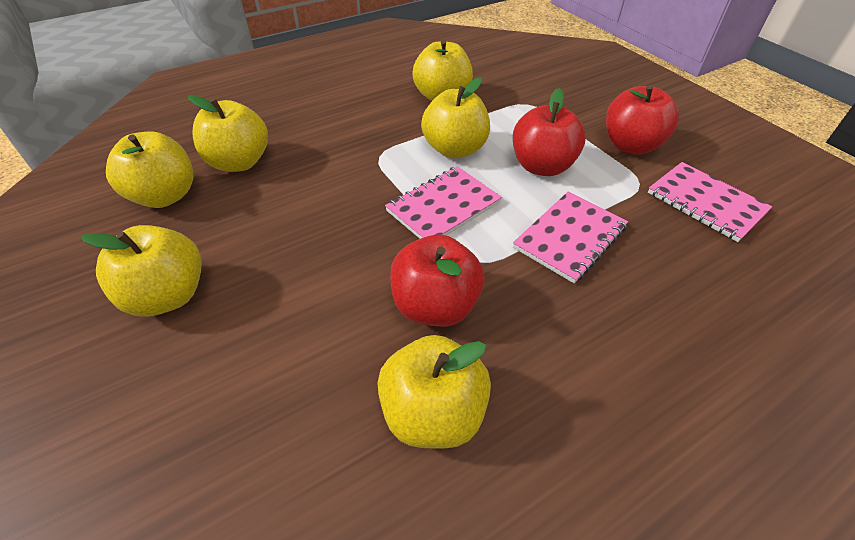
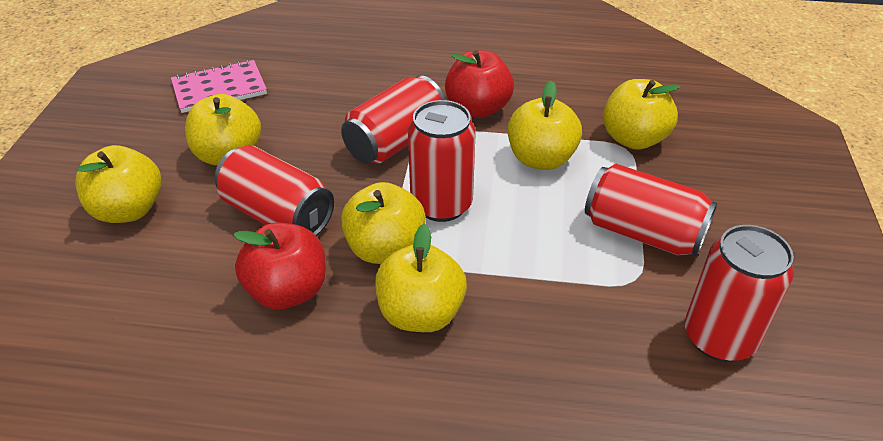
pink notebook: 3 -> 1
red apple: 3 -> 2
red can: 0 -> 5

